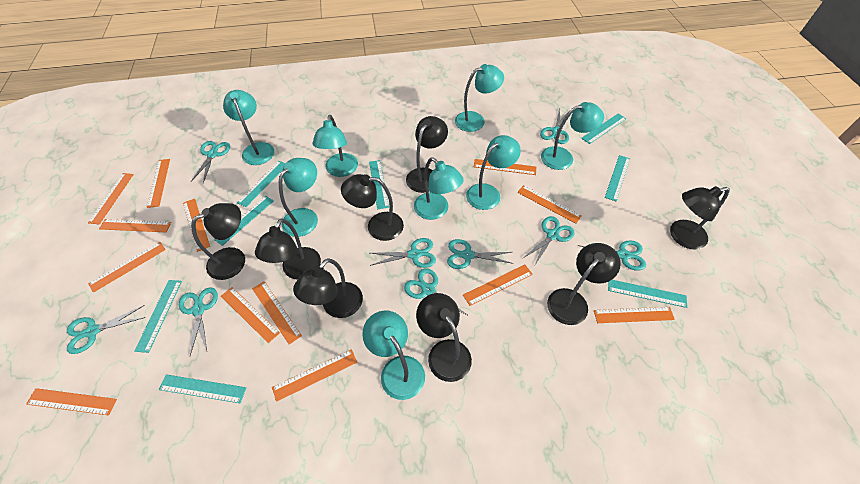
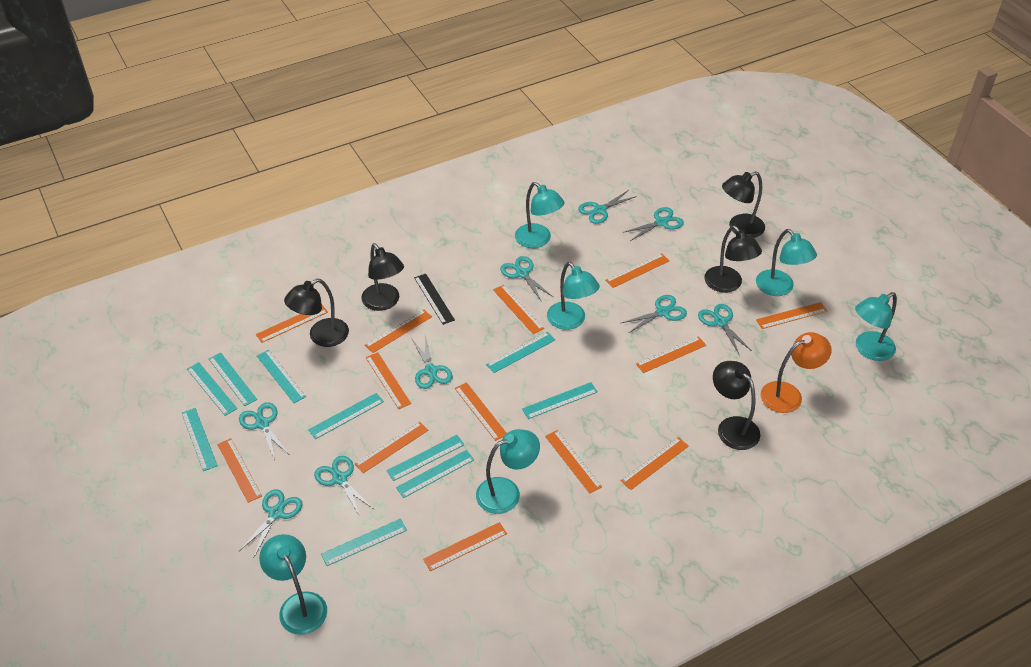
black lamp: 8 -> 5
black ruler: 0 -> 1
orange lamp: 0 -> 1
turquoise lamp: 8 -> 6
turquoise ruler: 8 -> 10

